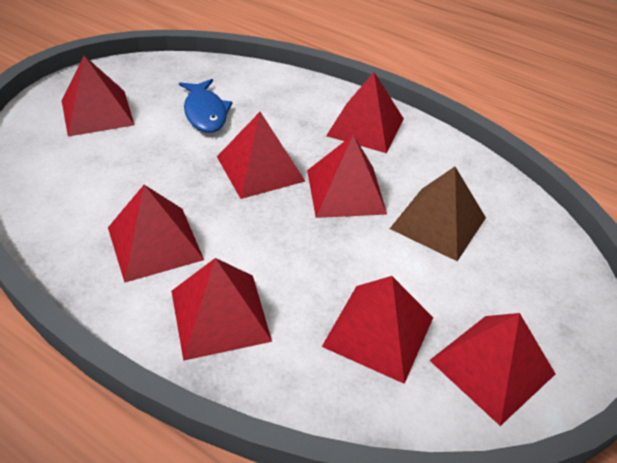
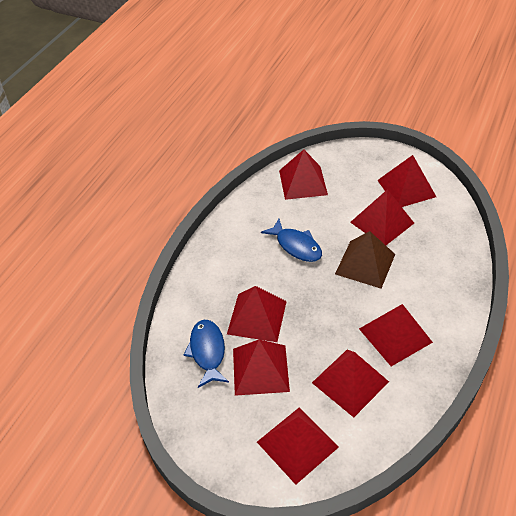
blue fish: 1 -> 2

